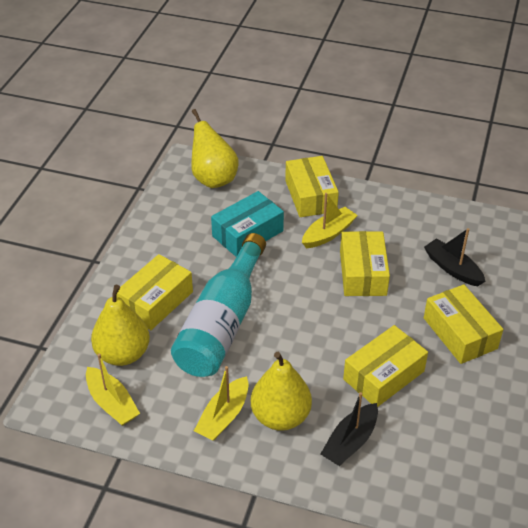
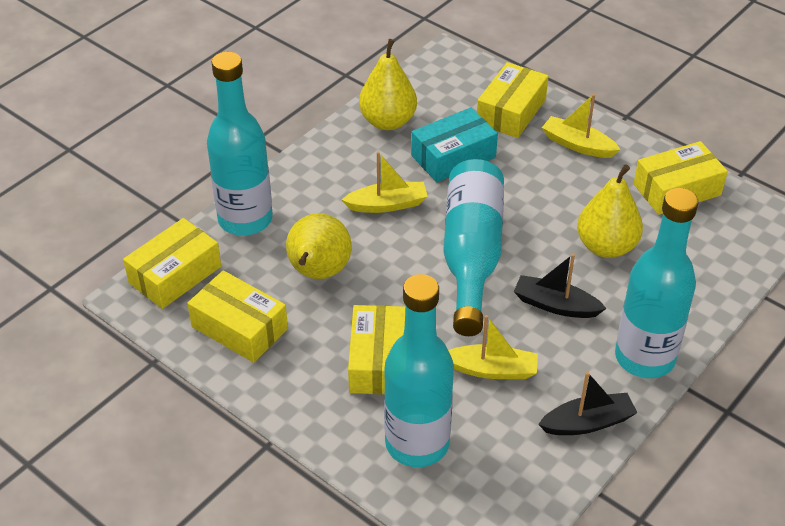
turquoise bottle: 1 -> 4

